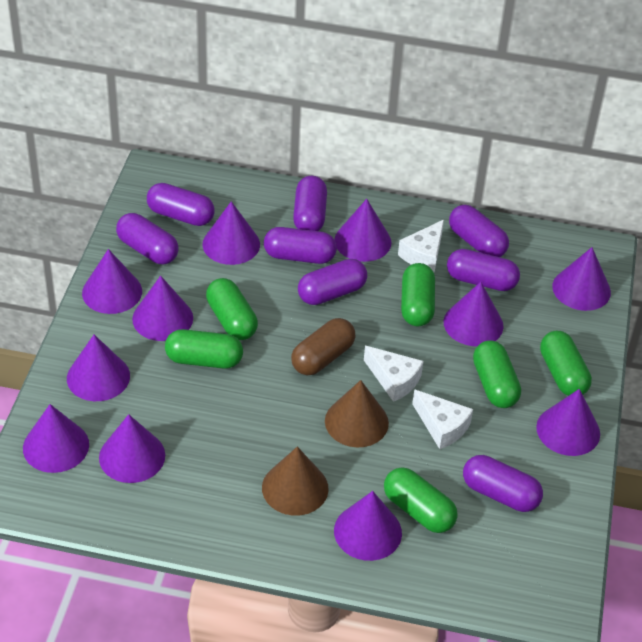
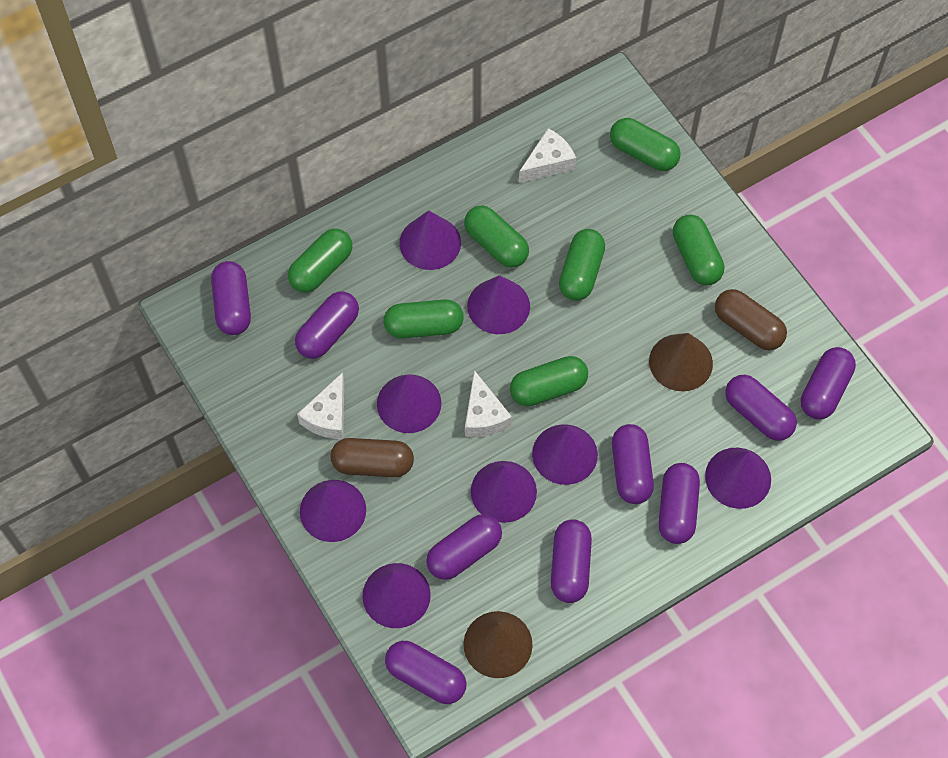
brown capsule: 1 -> 2
green capsule: 6 -> 7
purple capsule: 8 -> 9
purple cone: 11 -> 8

